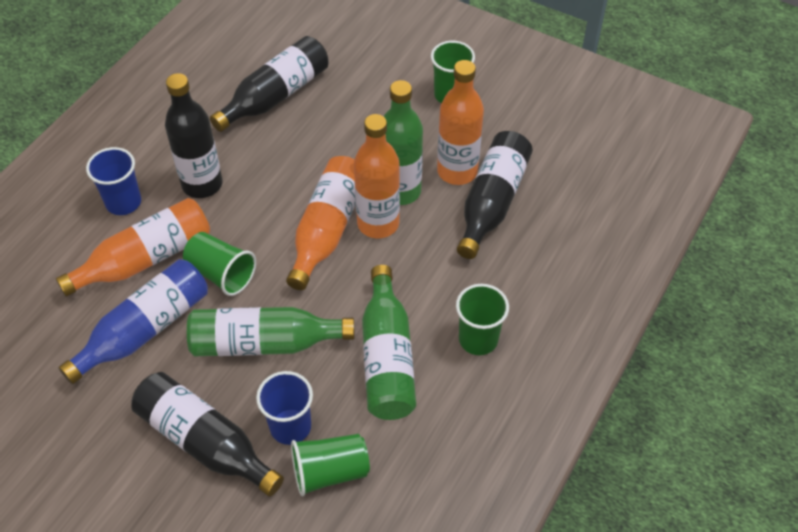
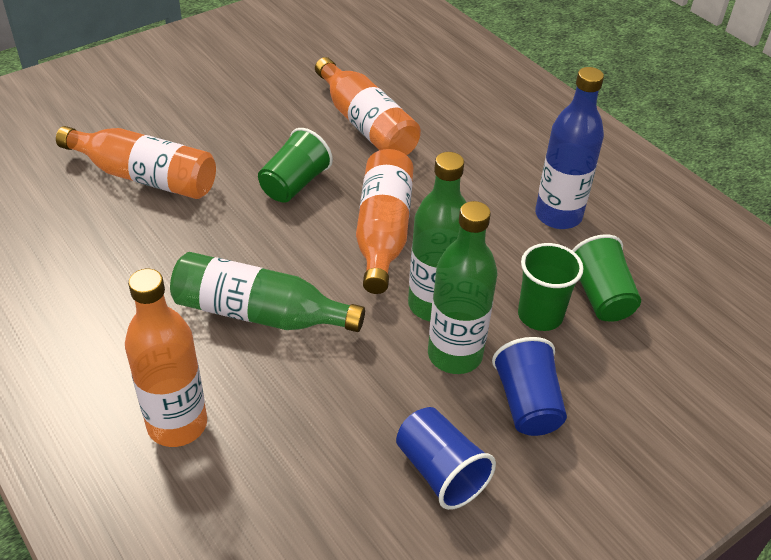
black bottle: 4 -> 0
green cup: 4 -> 3

